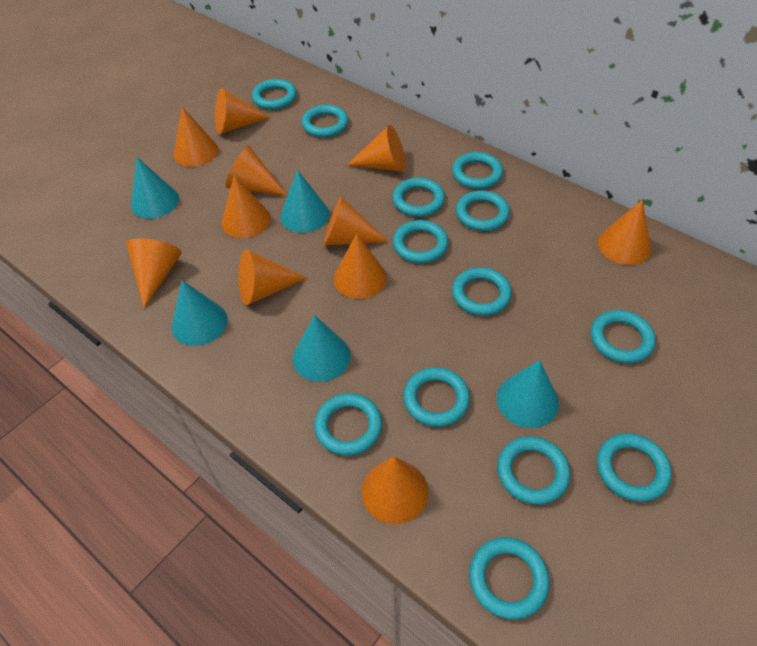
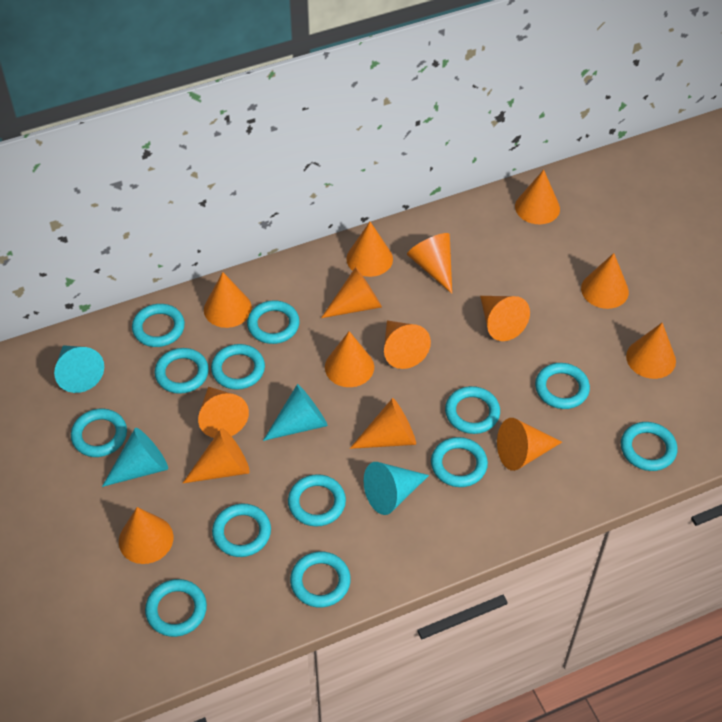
orange cone: 11 -> 15
turquoise cone: 5 -> 4

